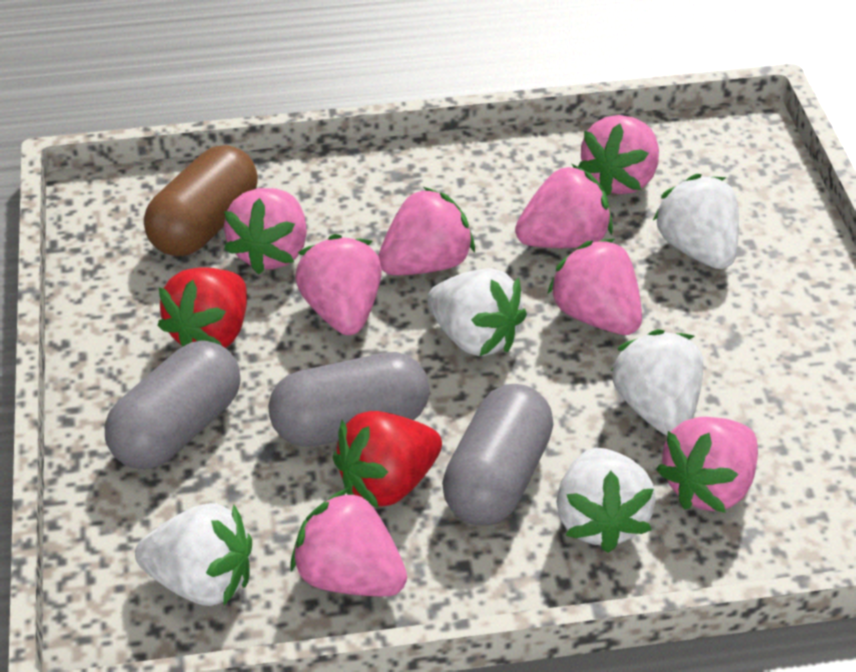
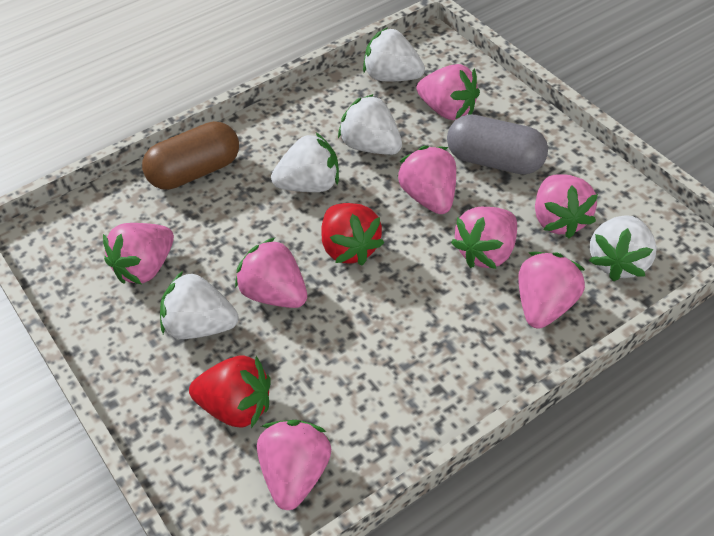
grey capsule: 3 -> 1

